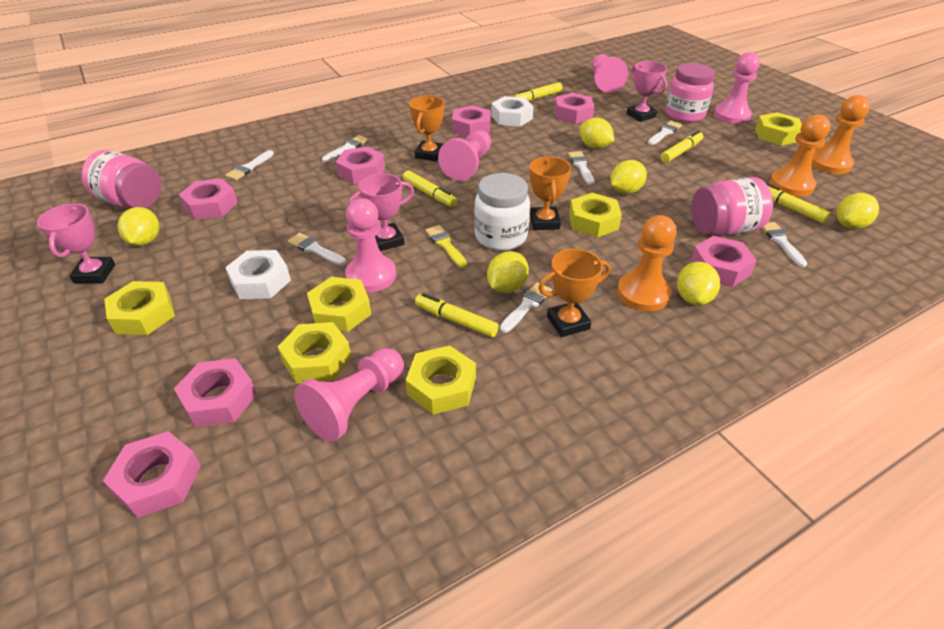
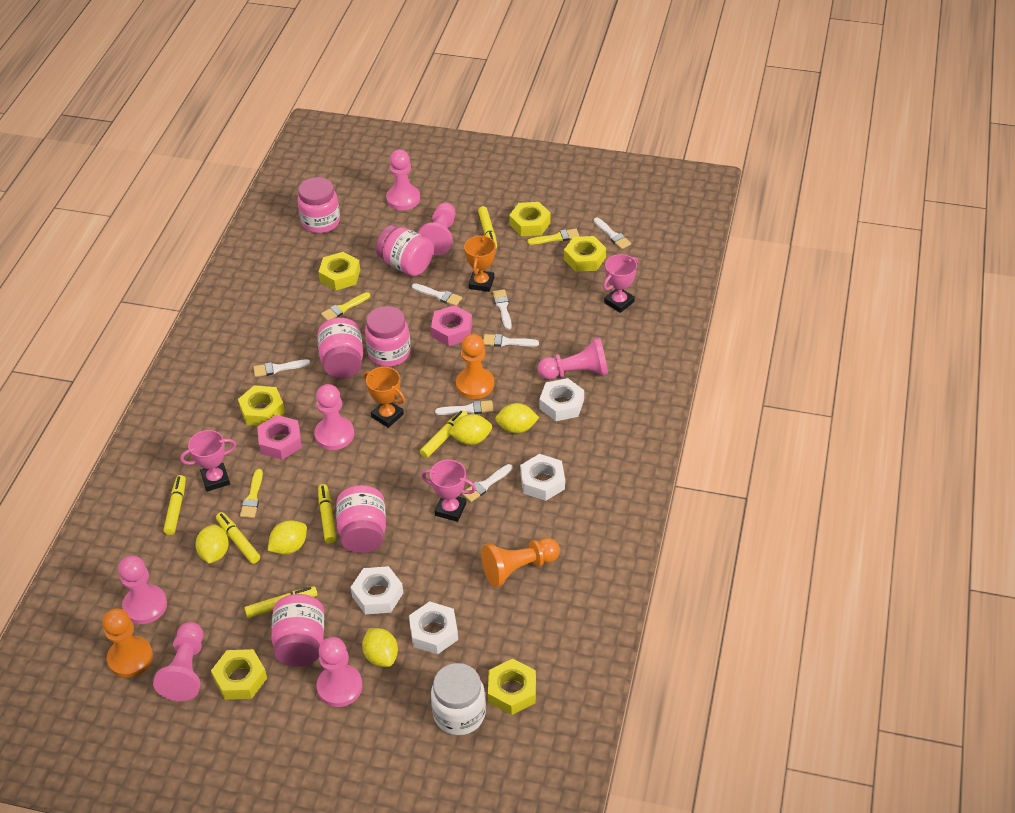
orange trophy: 3 -> 2
pink jar: 3 -> 6
pink nut: 7 -> 2
pink pawn: 5 -> 7
white nut: 2 -> 4
yellow brush: 1 -> 3
yellow lemon: 6 -> 5
yellow marker: 5 -> 6

